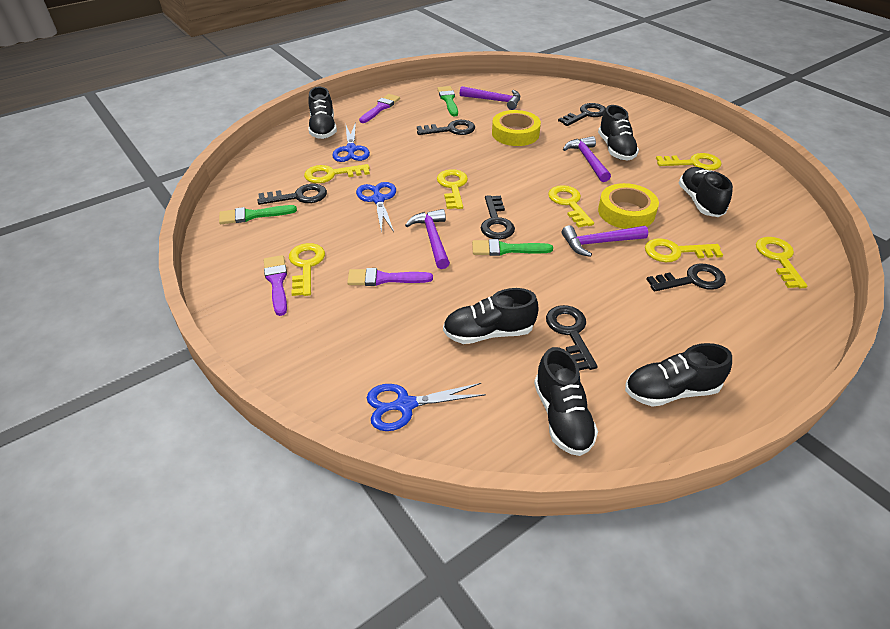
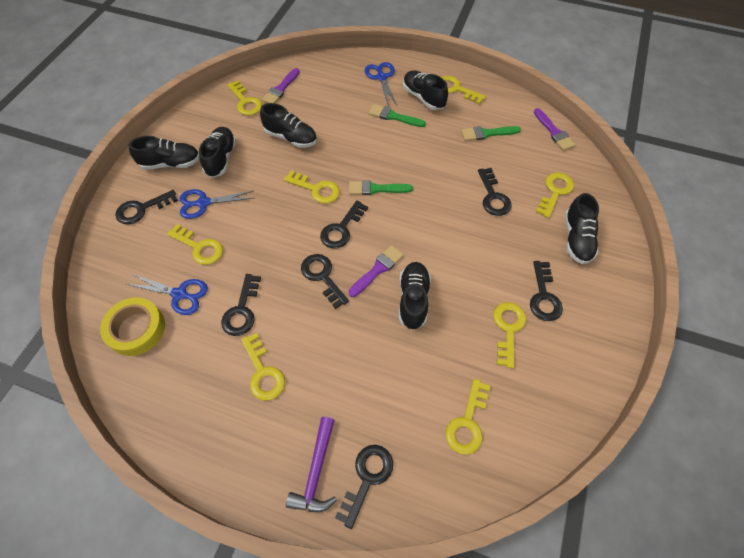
black key: 6 -> 7
purple hammer: 4 -> 1
yellow key: 7 -> 8
yellow tape: 2 -> 1

